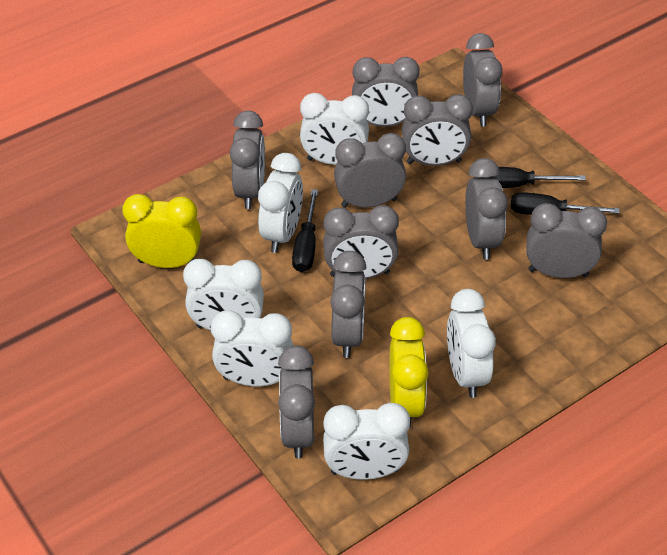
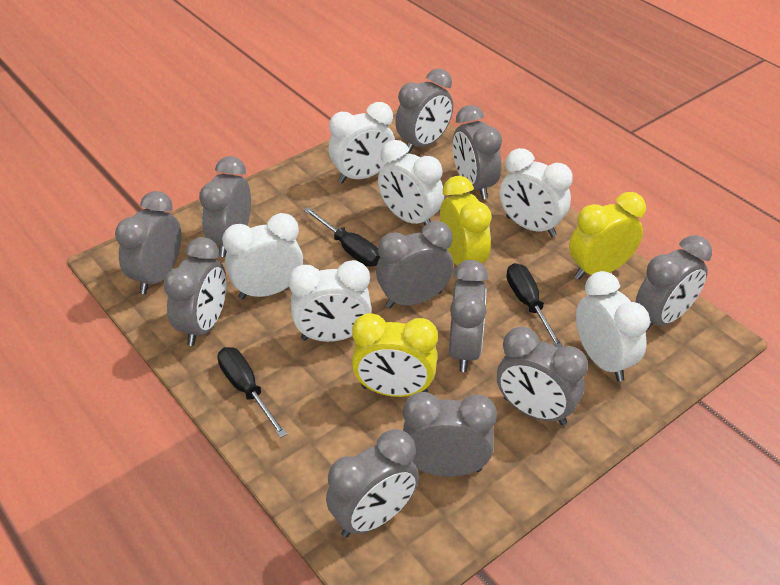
grey clock: 10 -> 11
yellow clock: 2 -> 3

